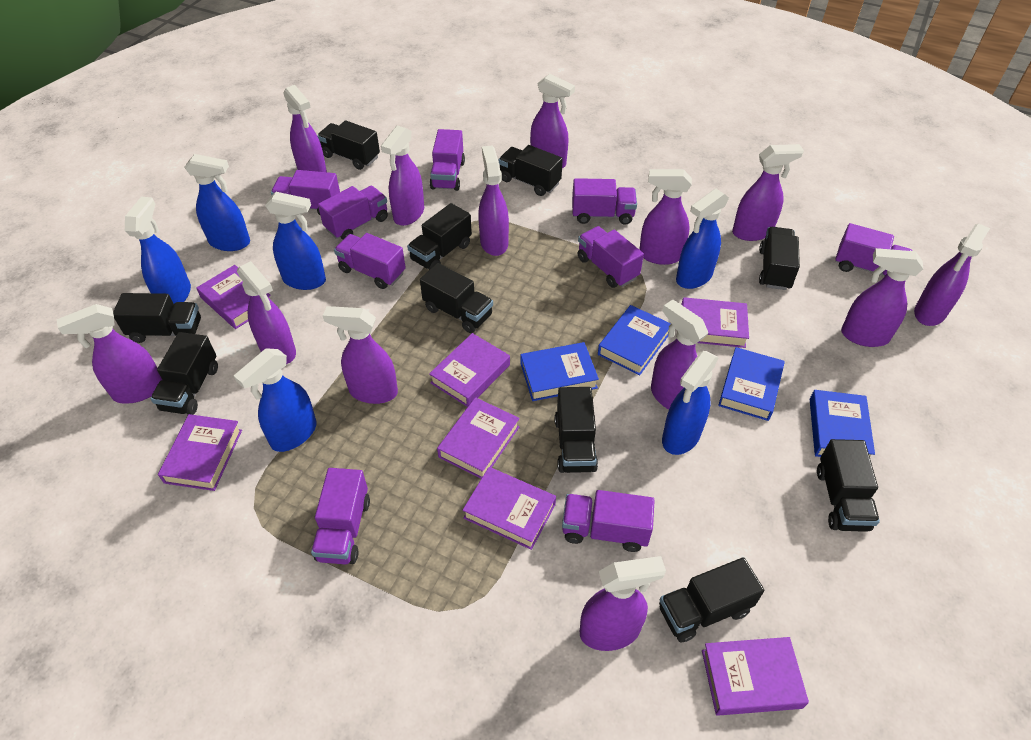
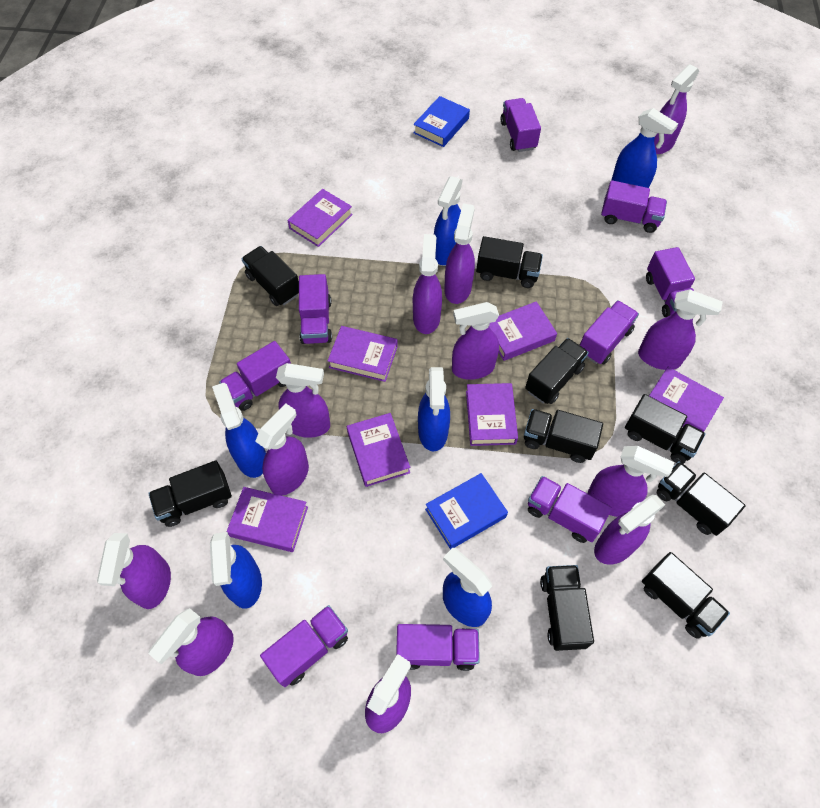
black truck: 10 -> 9
blue book: 4 -> 2
purple spray bottle: 13 -> 12

